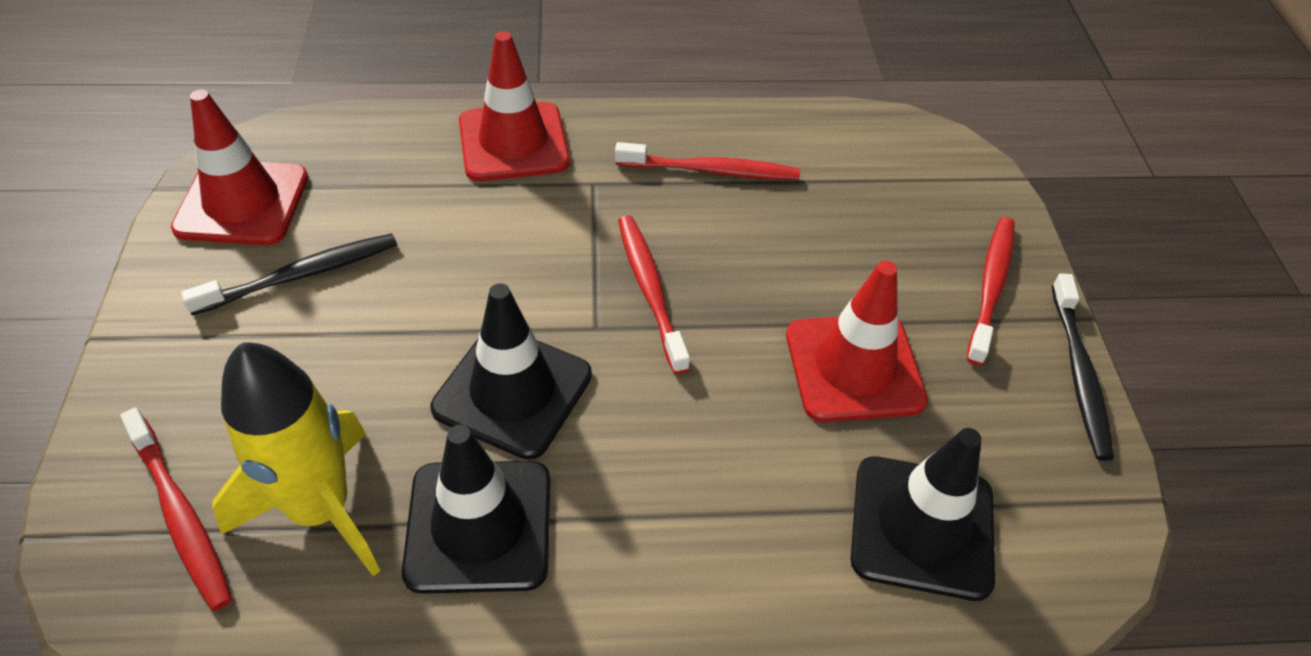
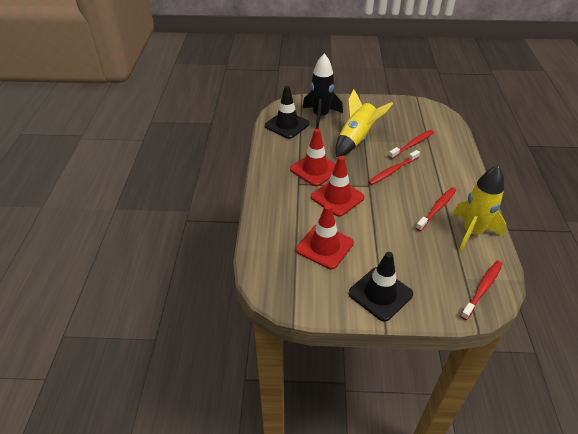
black rocket: 0 -> 1
black toothbrush: 2 -> 0
black traffic cone: 3 -> 2
yellow rocket: 1 -> 2

